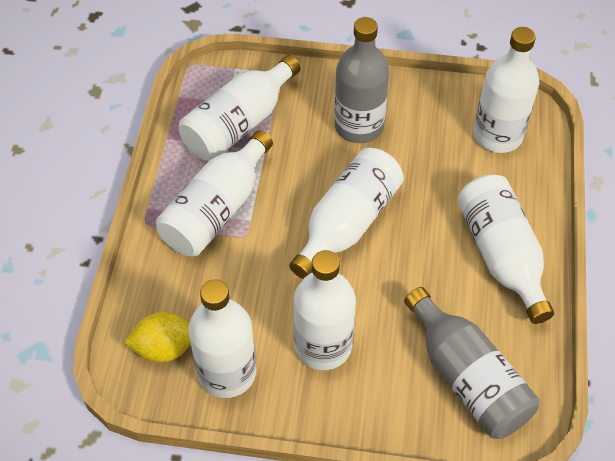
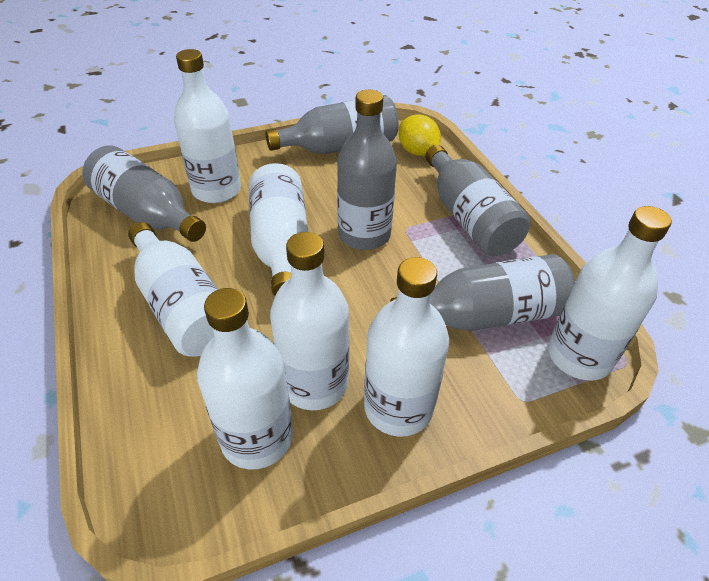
grey bottle: 2 -> 5

